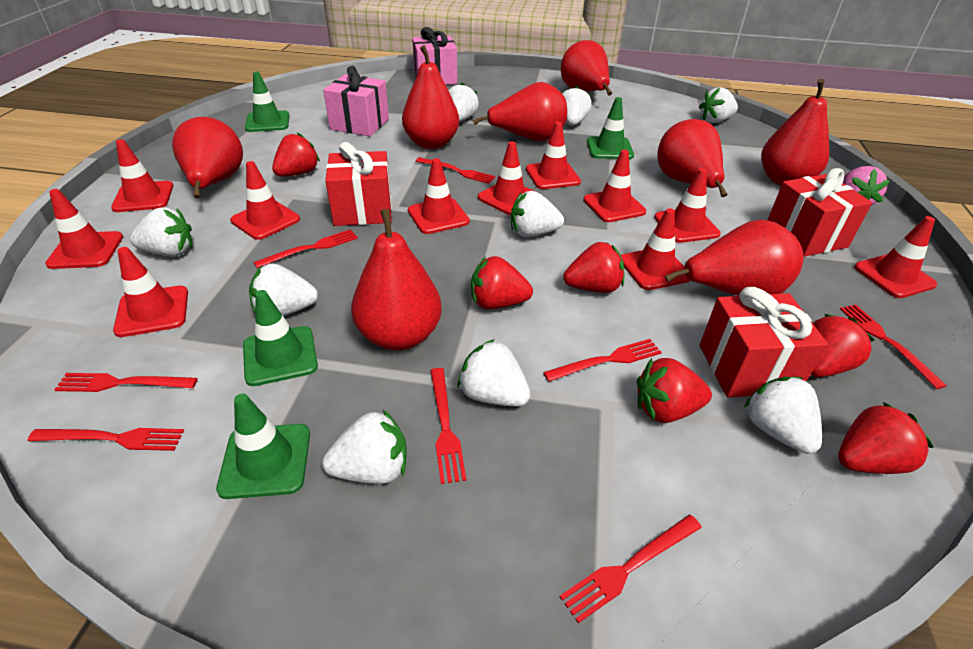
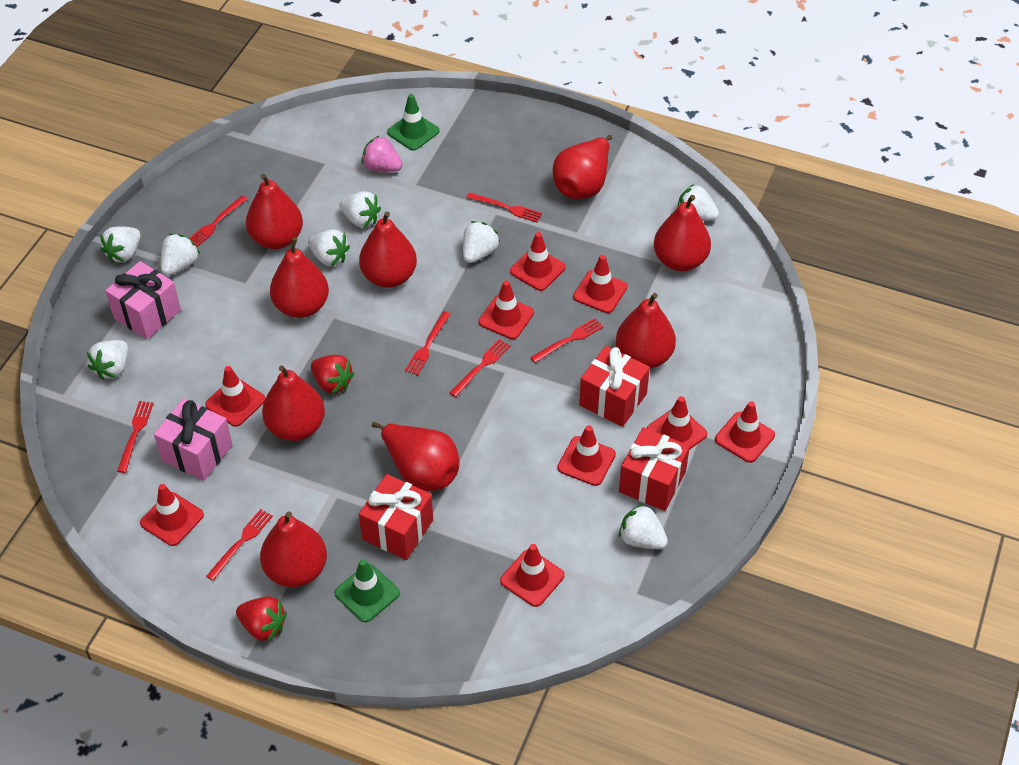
green traffic cone: 4 -> 2
red fork: 8 -> 7
red pear: 8 -> 9
red strawberry: 6 -> 2
red traffic cone: 11 -> 9
white strawberry: 9 -> 8

